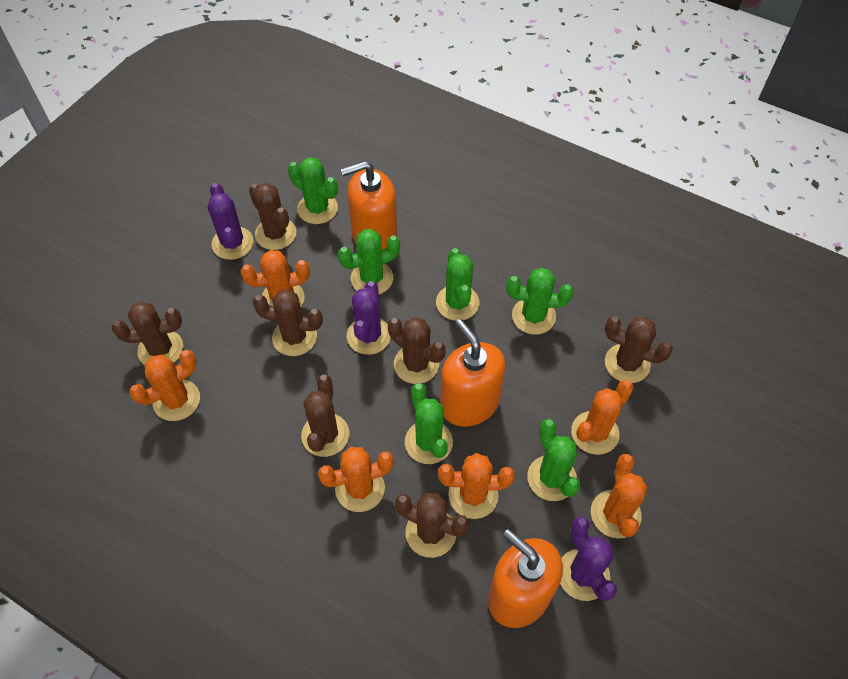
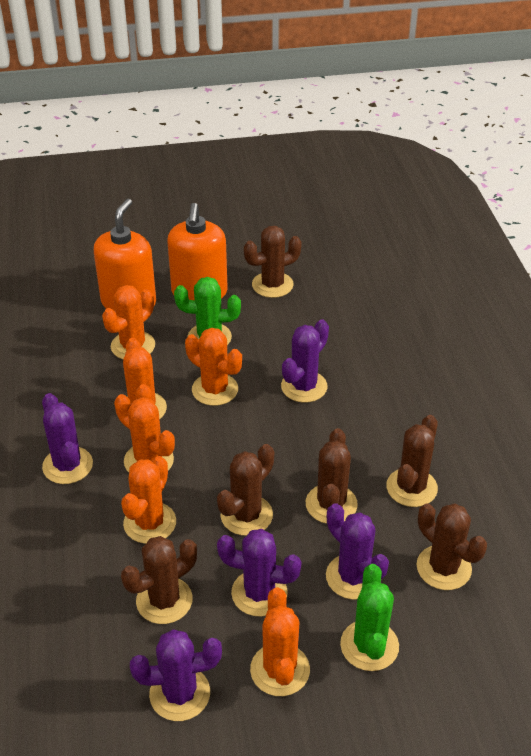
brown cactus: 7 -> 6
green cactus: 6 -> 2
orange soap dispenser: 3 -> 2
purple cactus: 3 -> 5

